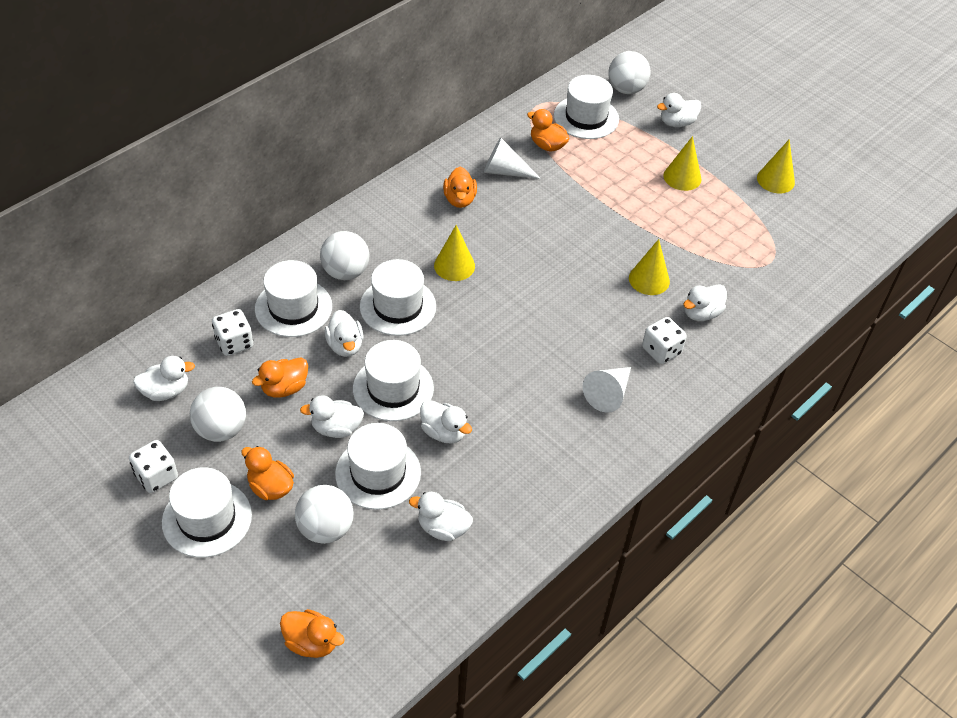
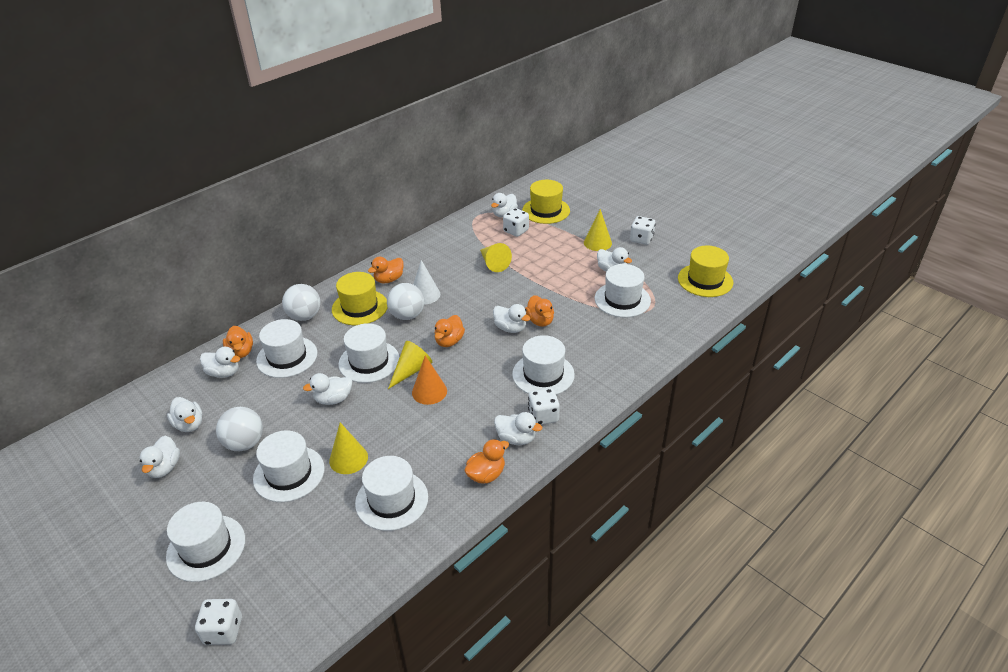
orange cone: 0 -> 1
white ball: 4 -> 3
white cone: 2 -> 1
white dice: 3 -> 4
white duck: 7 -> 8
white hat: 6 -> 7
yellow hat: 0 -> 3

